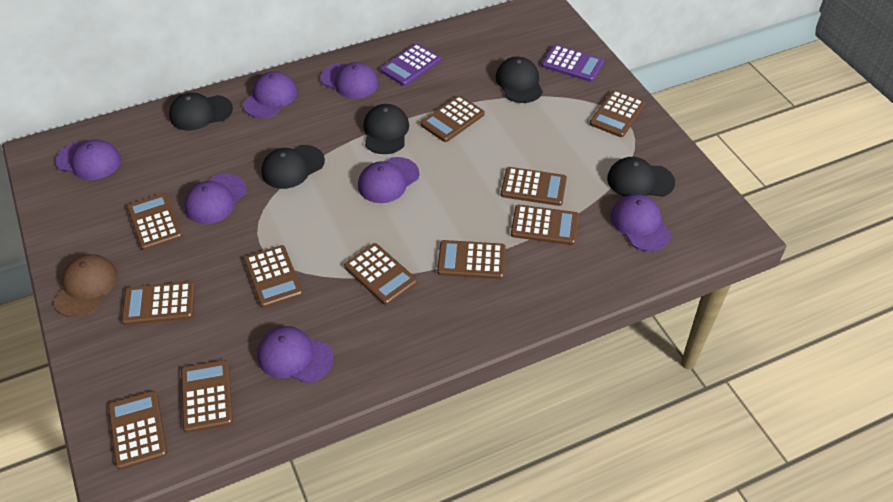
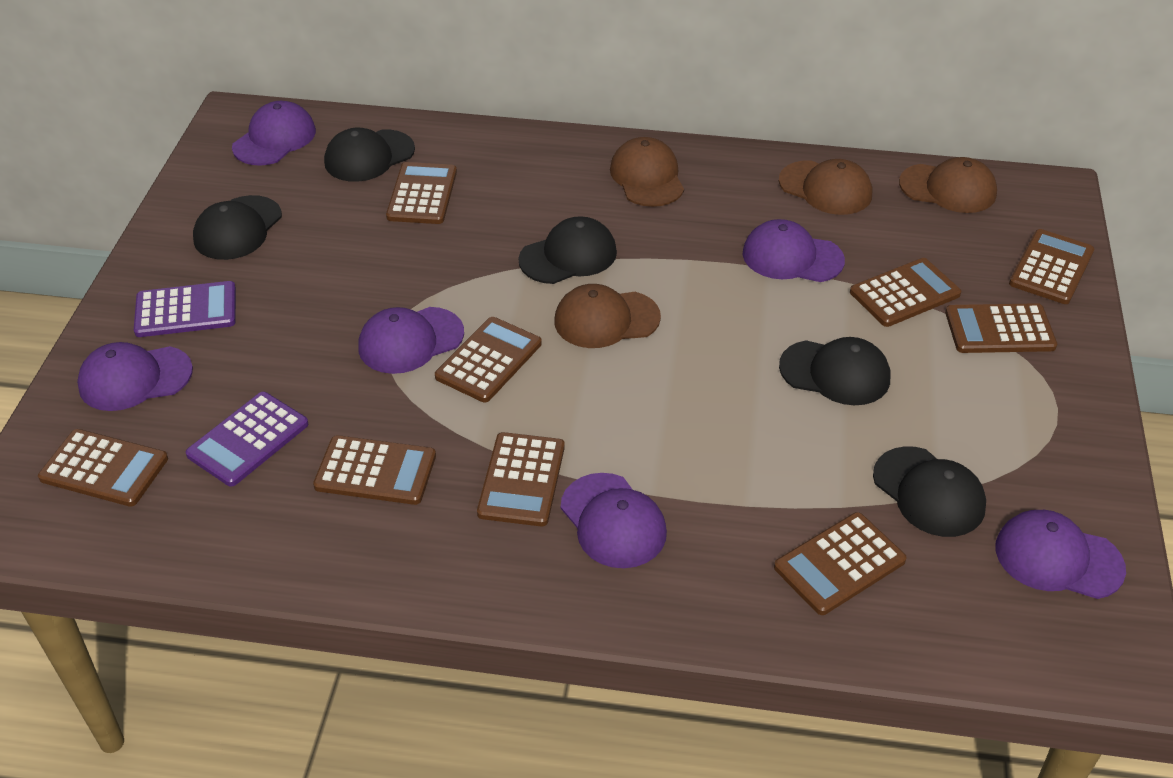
brown calculator: 11 -> 9
brown cap: 1 -> 4
purple cap: 7 -> 6

